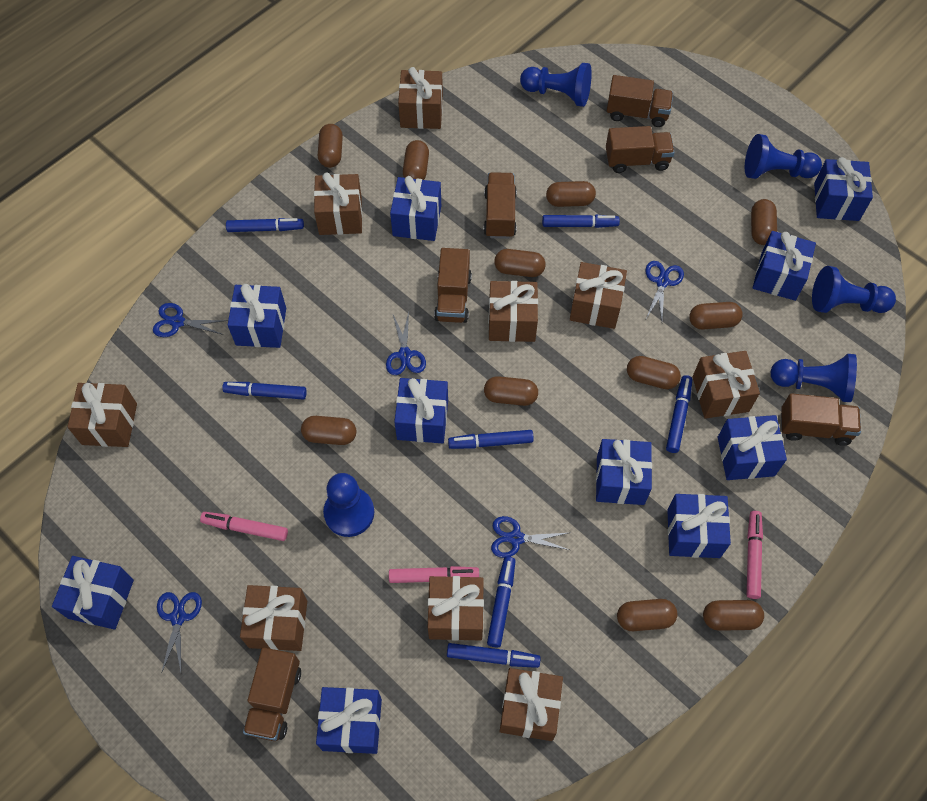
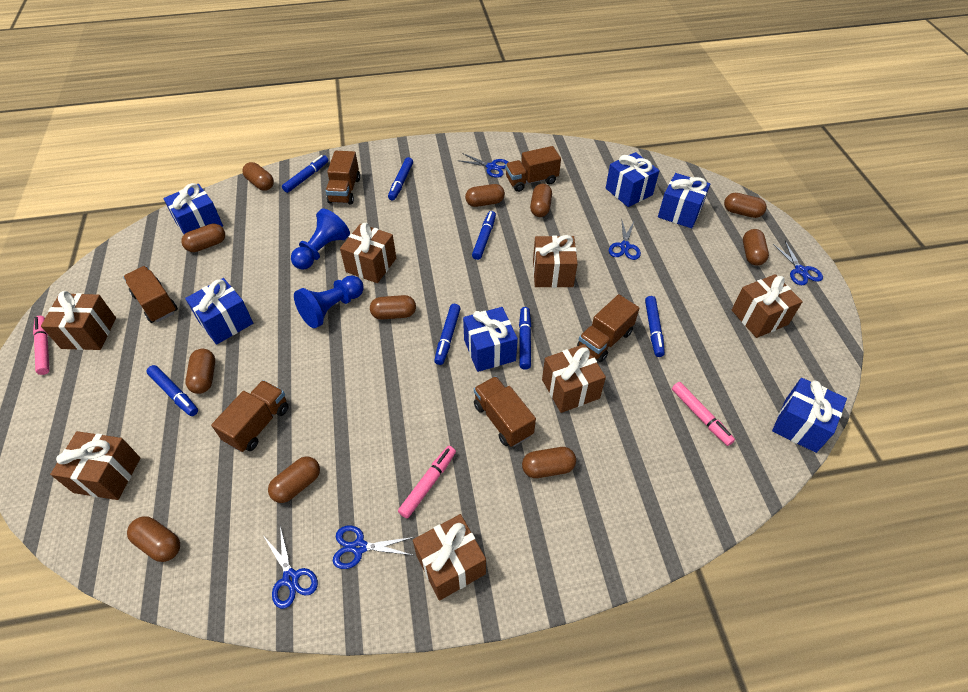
blue gift: 10 -> 6
blue pawn: 5 -> 2
brown gift: 9 -> 7

